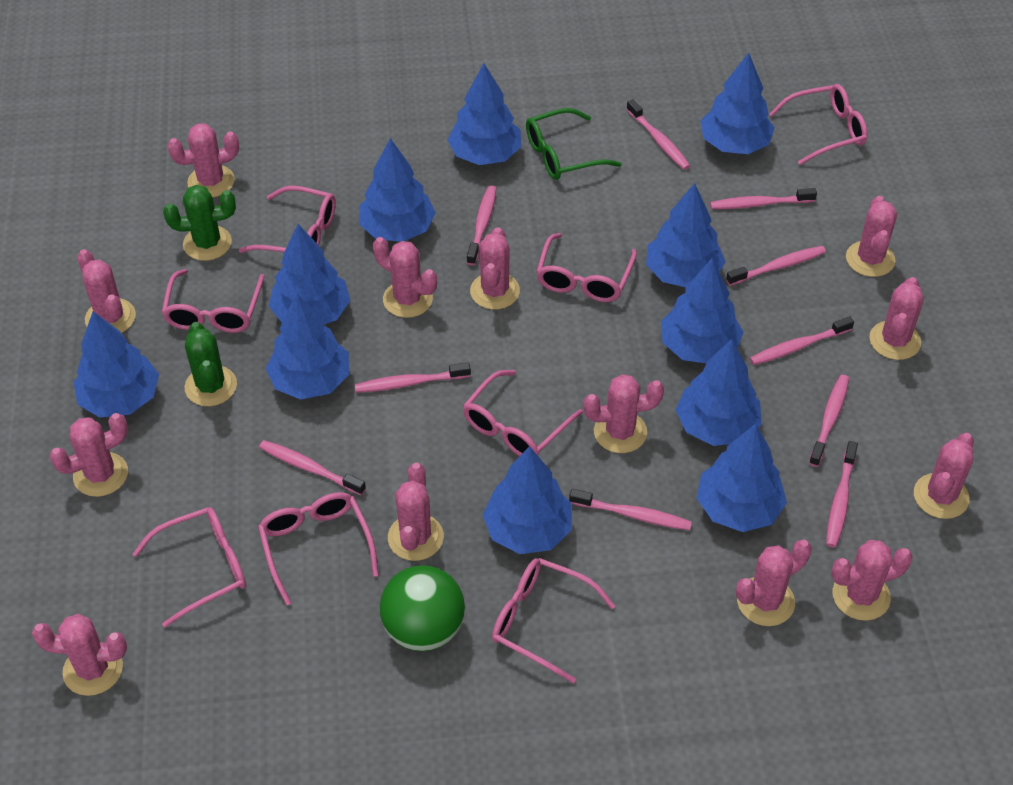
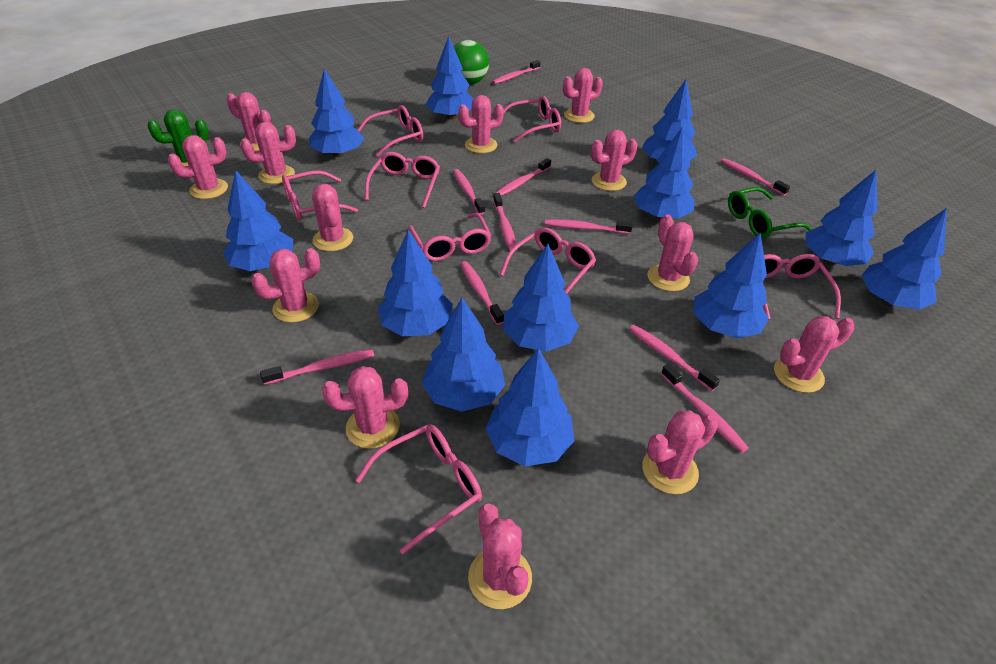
blue tree: 11 -> 12
green cactus: 2 -> 1

